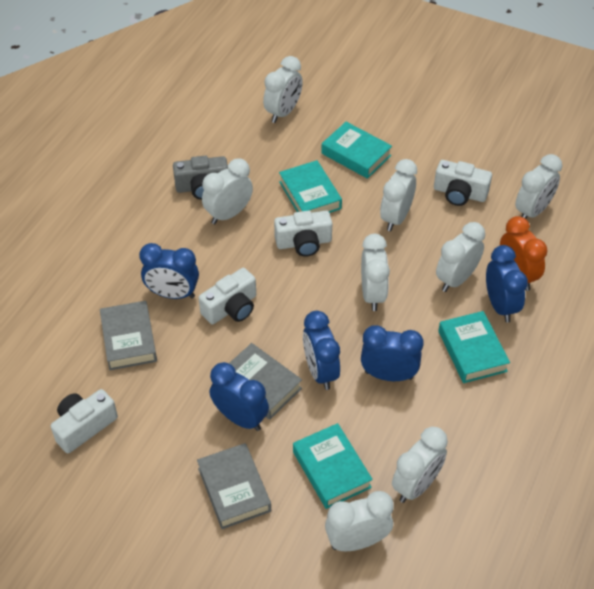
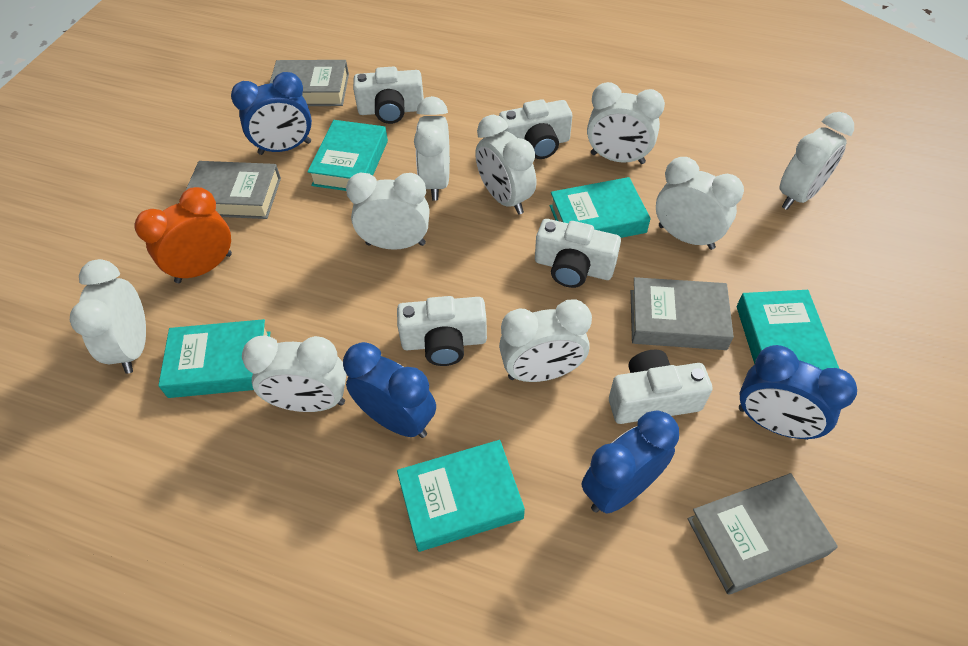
blue clock: 5 -> 4
grey book: 3 -> 4
grey camera: 1 -> 0
turquoise book: 4 -> 5
white camera: 4 -> 5
white clock: 8 -> 9

